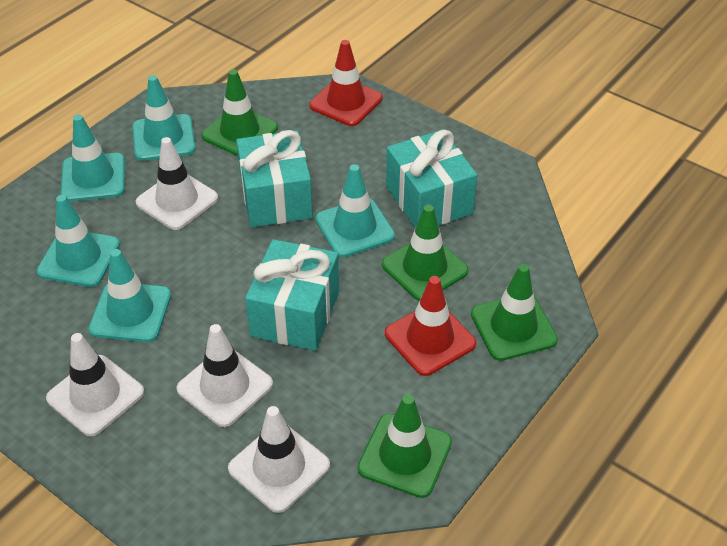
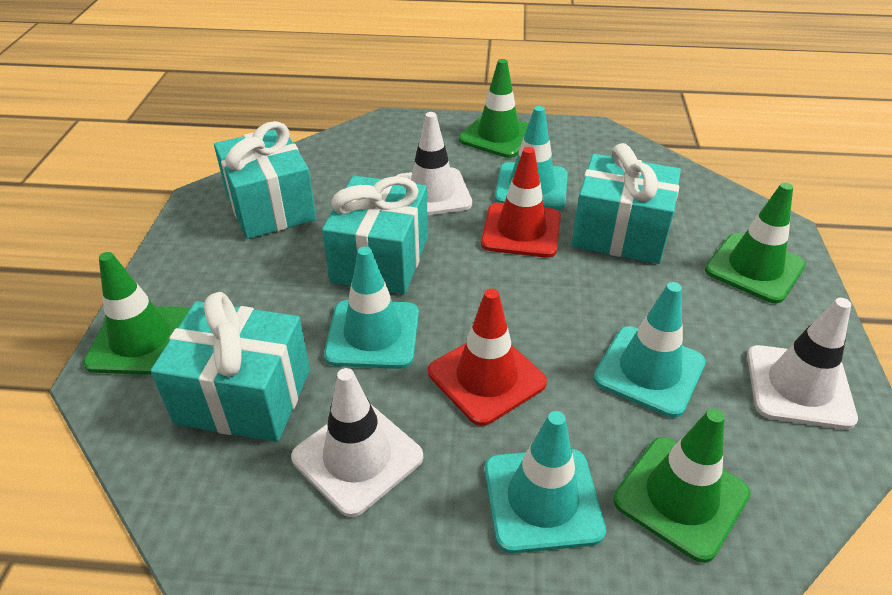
turquoise gift: 3 -> 4
turquoise traffic cone: 5 -> 4
white traffic cone: 4 -> 3

